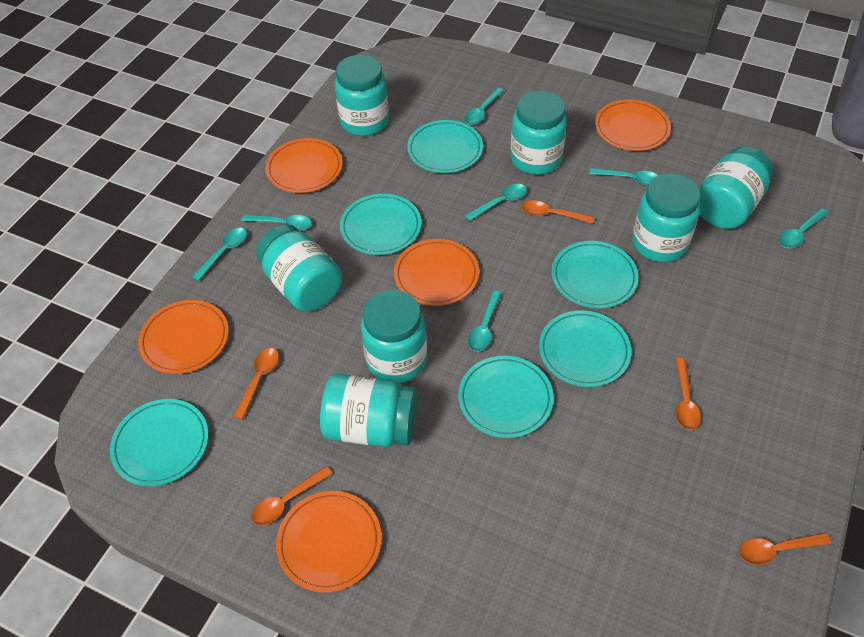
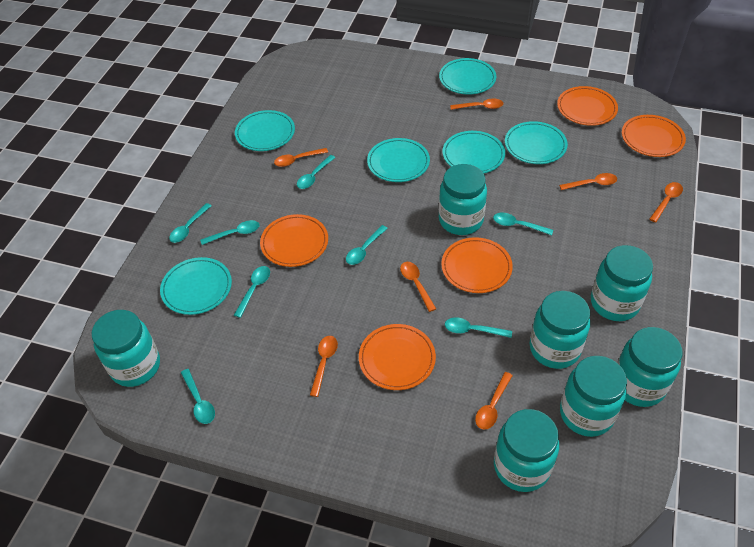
orange spoon: 5 -> 7
turquoise spoon: 7 -> 8

